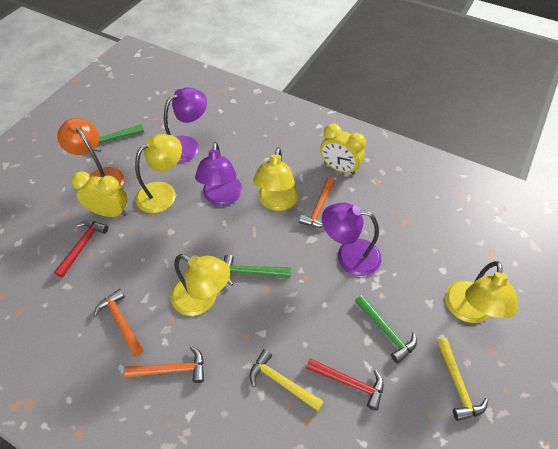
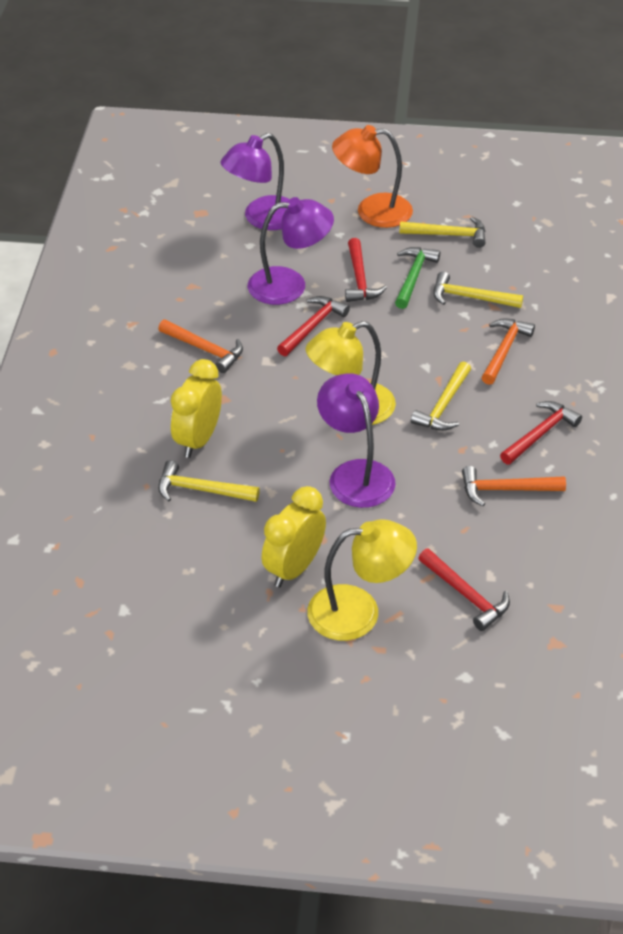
green hammer: 3 -> 1
red hammer: 2 -> 4
yellow hammer: 2 -> 4
yellow lamp: 4 -> 2

